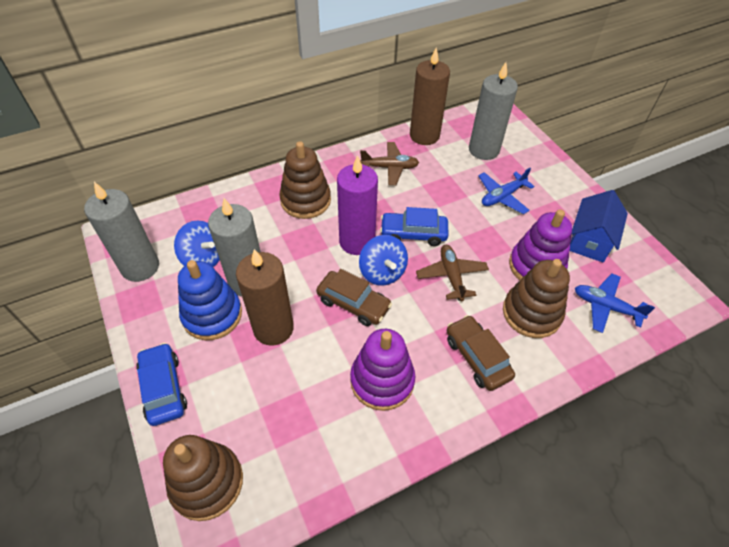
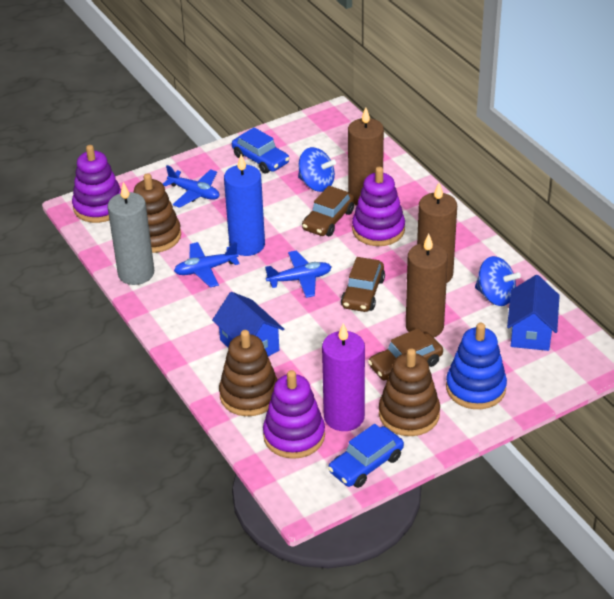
blue candle: 0 -> 1
blue house: 1 -> 2
blue plane: 2 -> 3
brown candle: 2 -> 3
brown car: 2 -> 3
brown plane: 2 -> 0
grey candle: 3 -> 1
purple stacking toy: 2 -> 3

